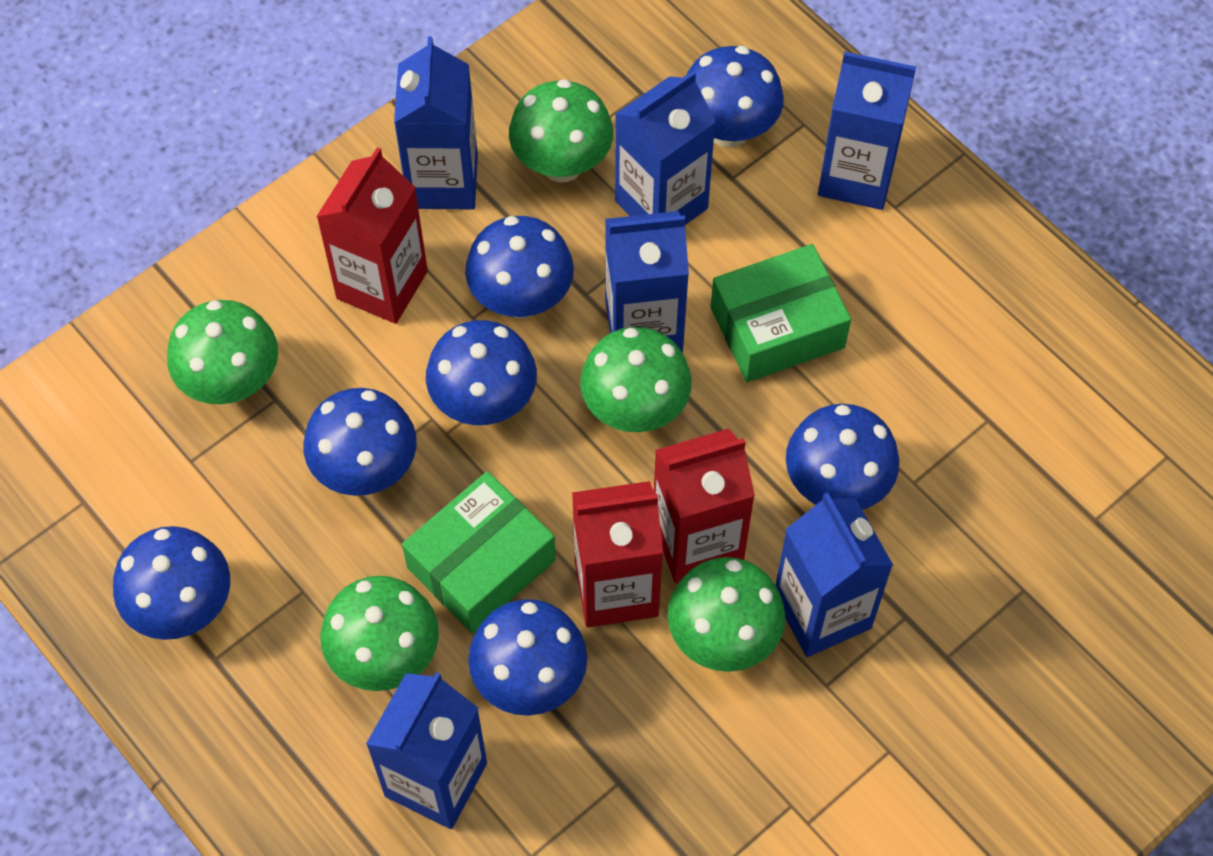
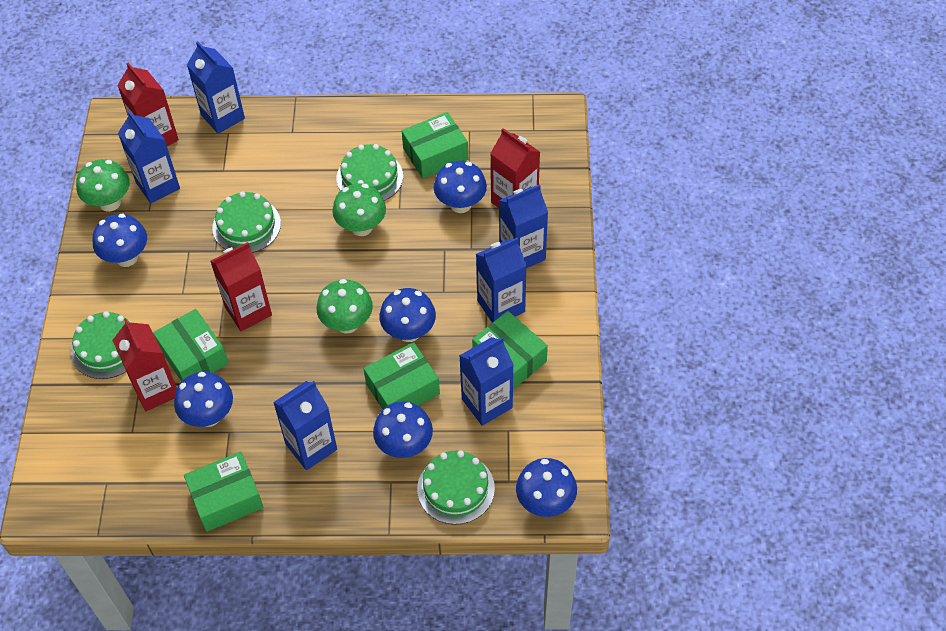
blue mushroom: 7 -> 6
green box: 2 -> 5
green cake: 0 -> 4
green mushroom: 5 -> 3
red carton: 3 -> 4

